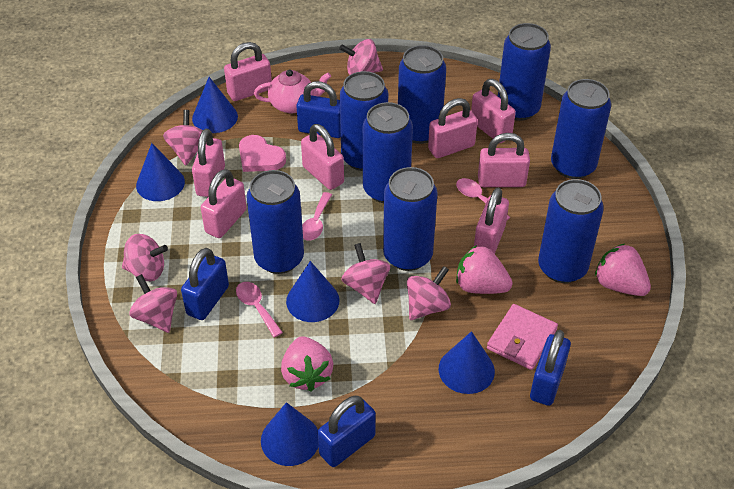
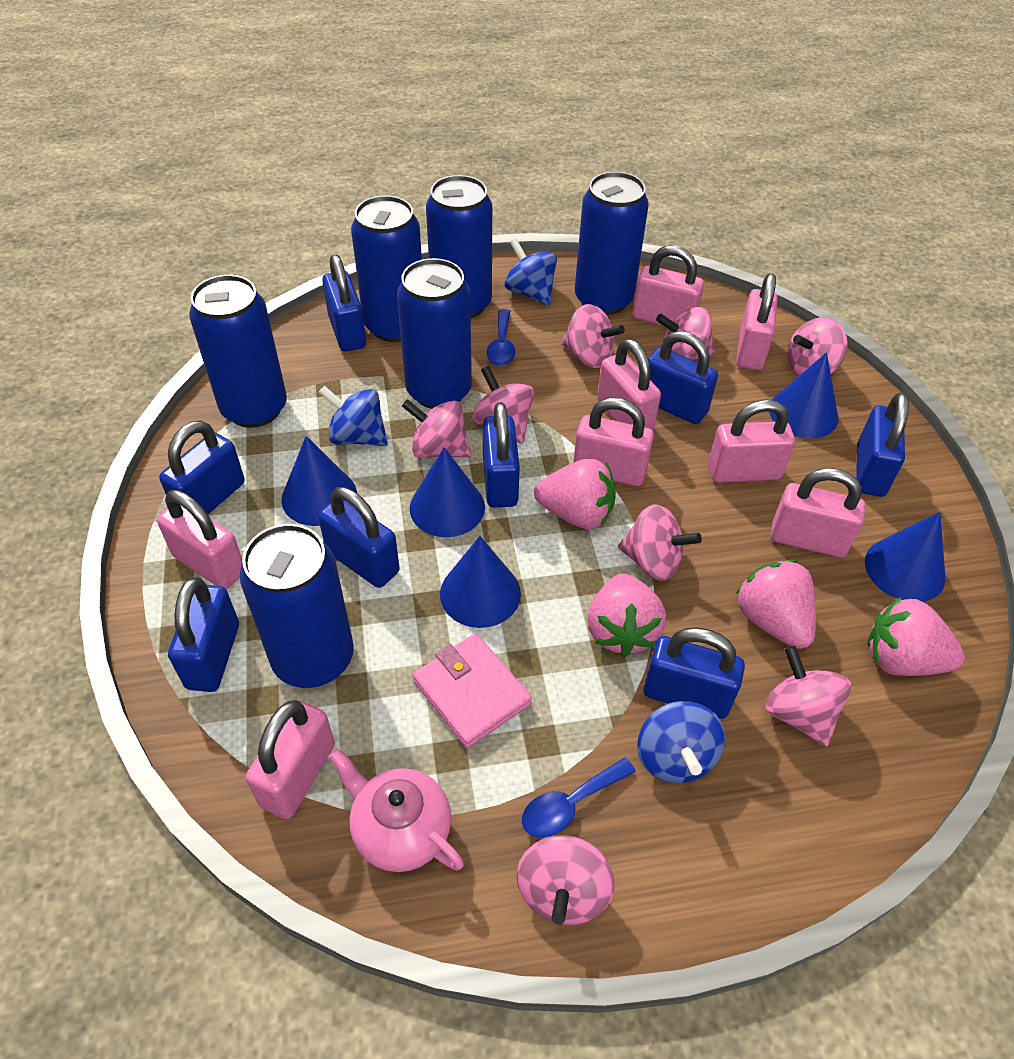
blue can: 8 -> 6
blue padlock: 4 -> 8
blue spinning top: 0 -> 3
blue spoon: 0 -> 2
pink heart: 1 -> 0
pink spinning top: 6 -> 8
pink spoon: 3 -> 0
pink strawberry: 3 -> 4

